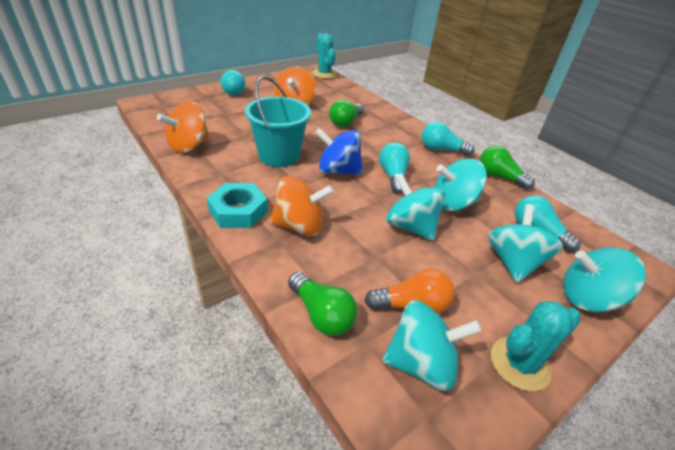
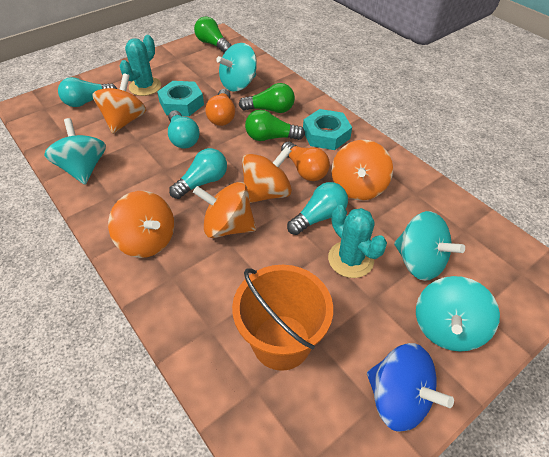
orange bucket: 0 -> 1
orange light bulb: 1 -> 2
orange spinning top: 3 -> 5
turquoise bucket: 1 -> 0
turquoise nut: 1 -> 2
turquoise spinning top: 5 -> 4

